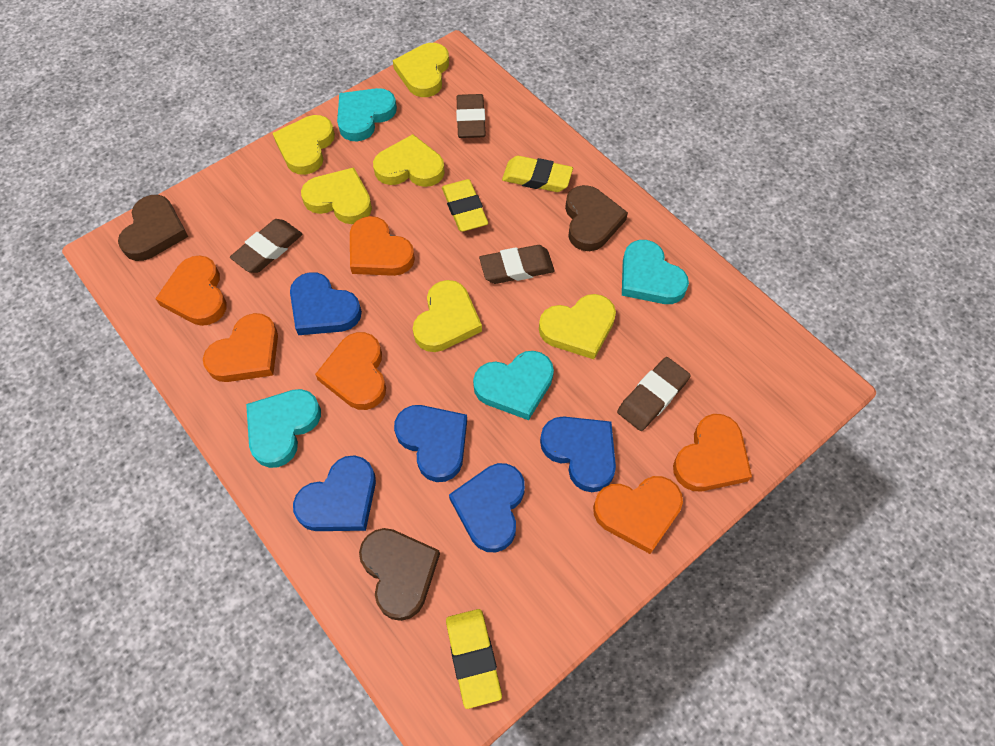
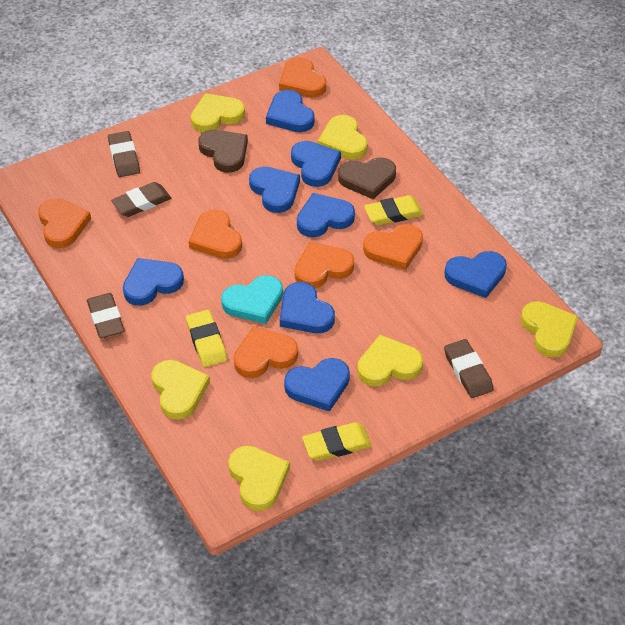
blue heart: 5 -> 8
brown heart: 3 -> 2
turquoise heart: 4 -> 1

